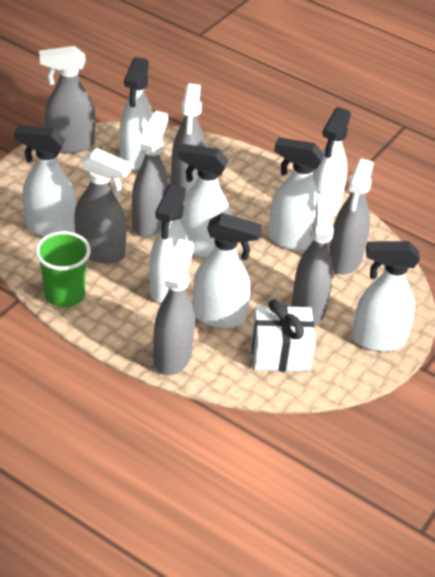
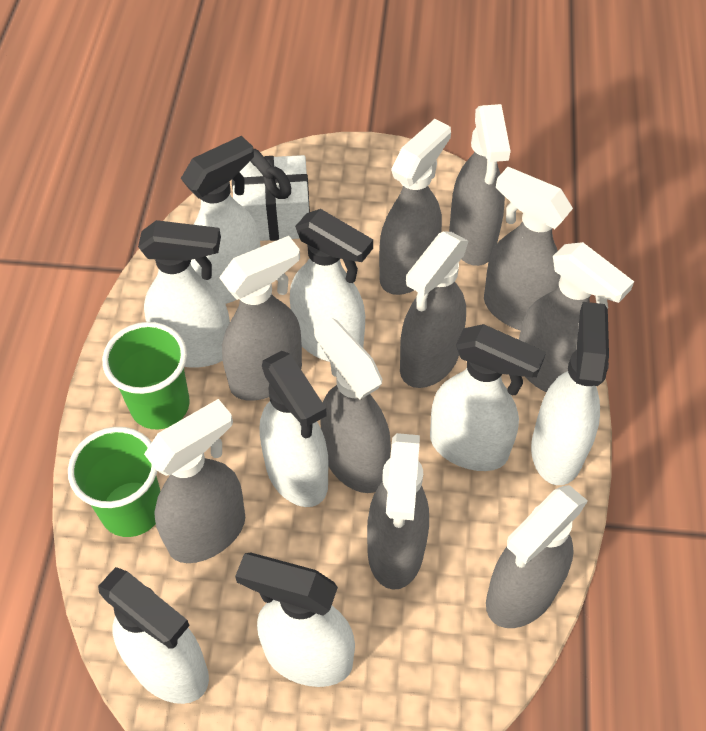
green cup: 1 -> 2
grey spray bottle: 7 -> 10

